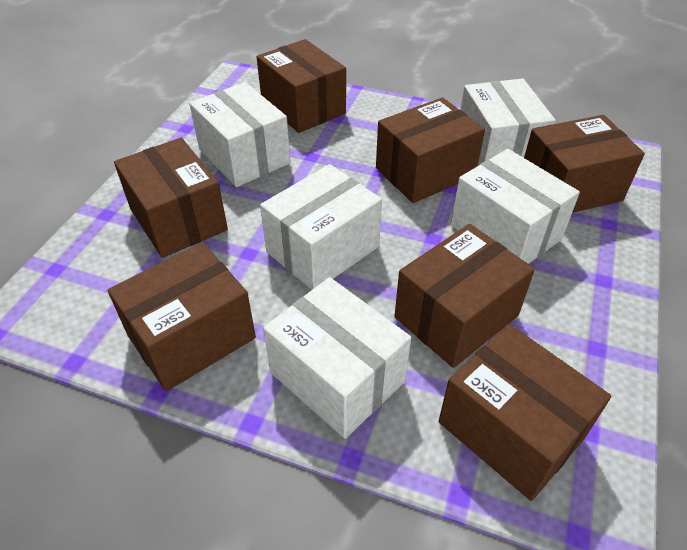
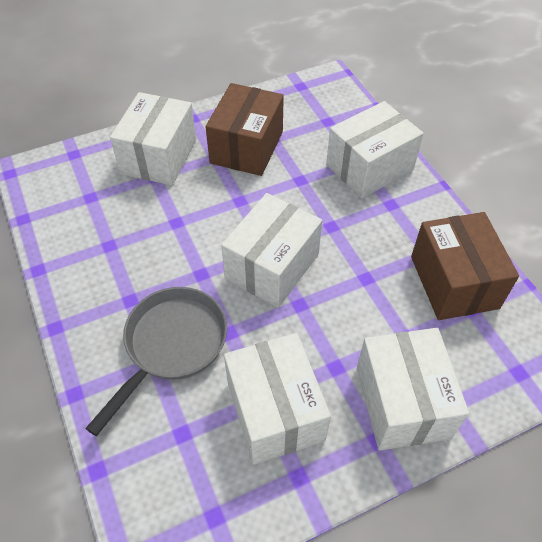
brown box: 7 -> 2
grey pan: 0 -> 1

